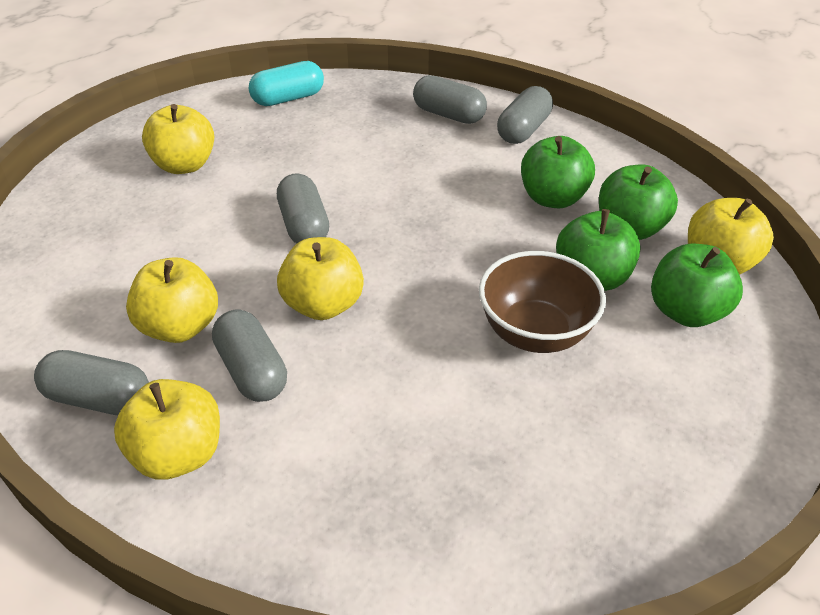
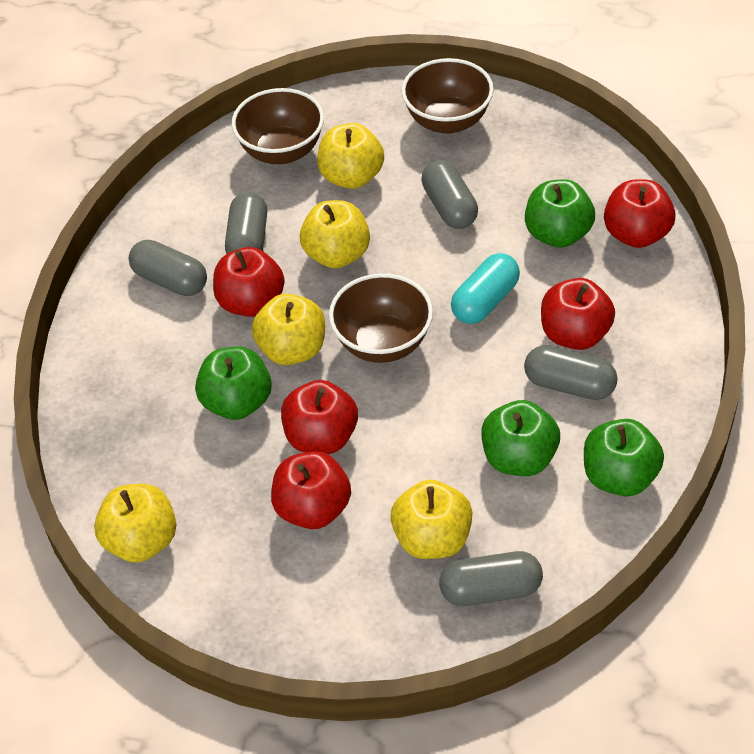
brown bowl: 1 -> 3
red apple: 0 -> 5

